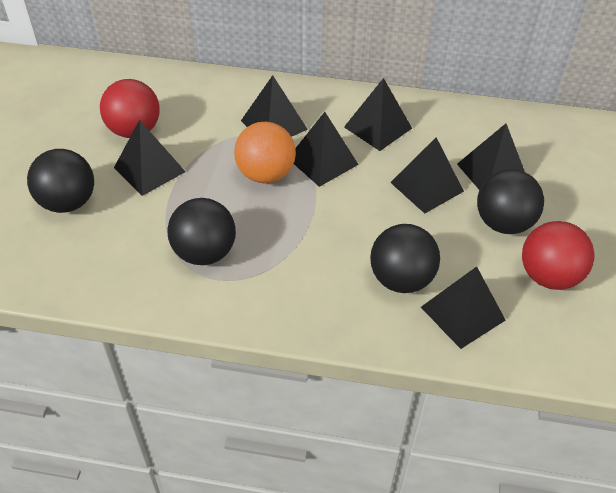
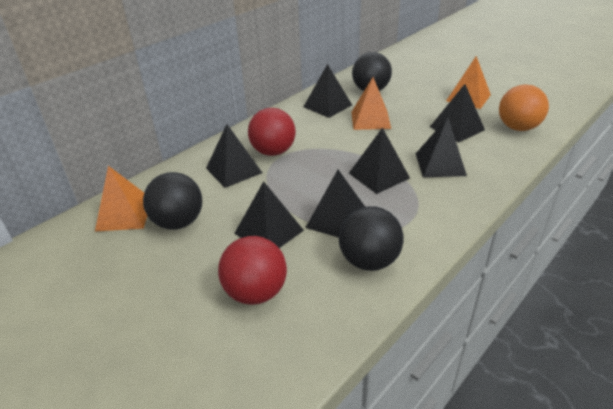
black ball: 4 -> 3
orange pyramid: 0 -> 3

